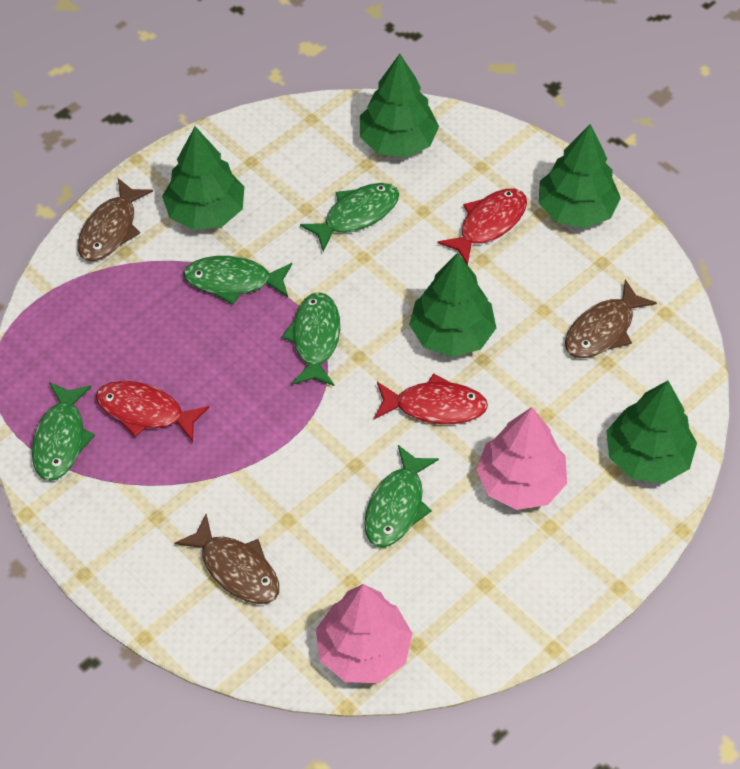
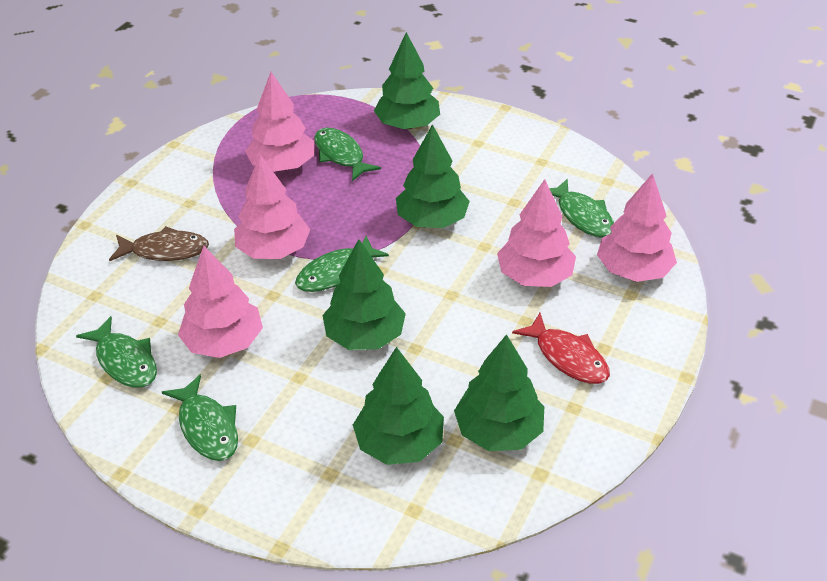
brown fish: 3 -> 1
pink tree: 2 -> 5
red fish: 3 -> 1

